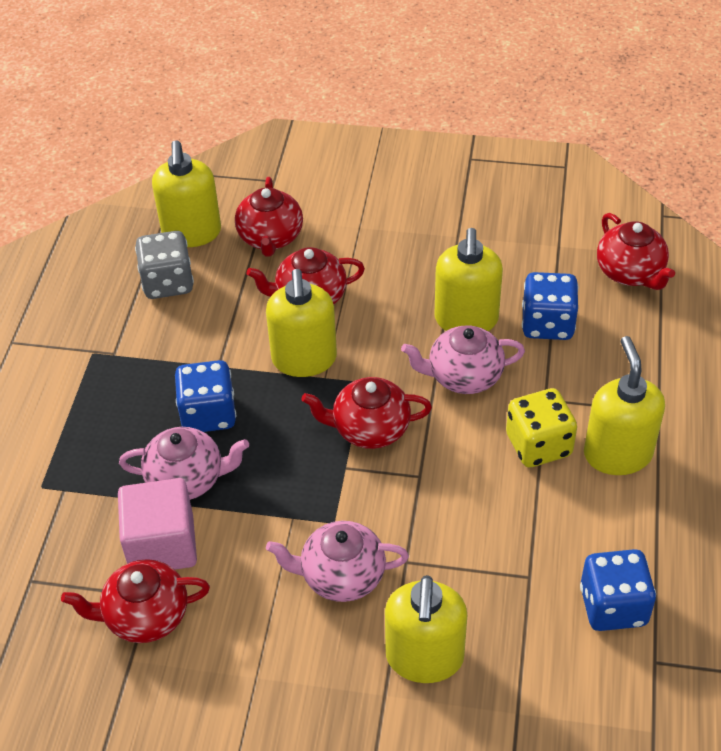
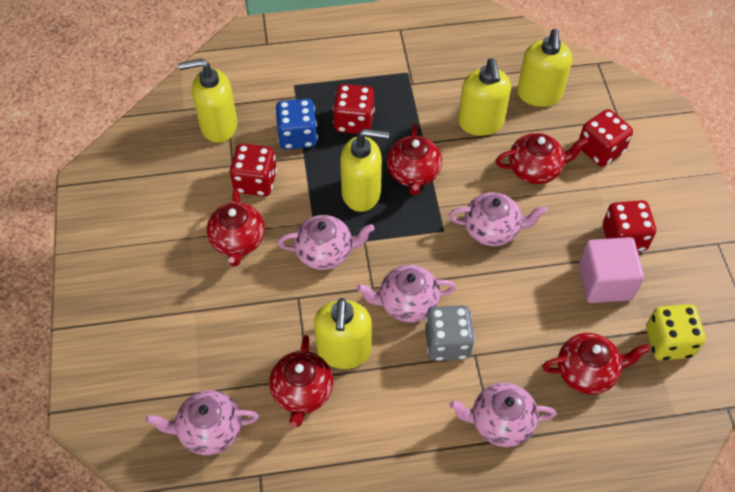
blue dice: 3 -> 1
pink teapot: 3 -> 5
red dice: 0 -> 4

